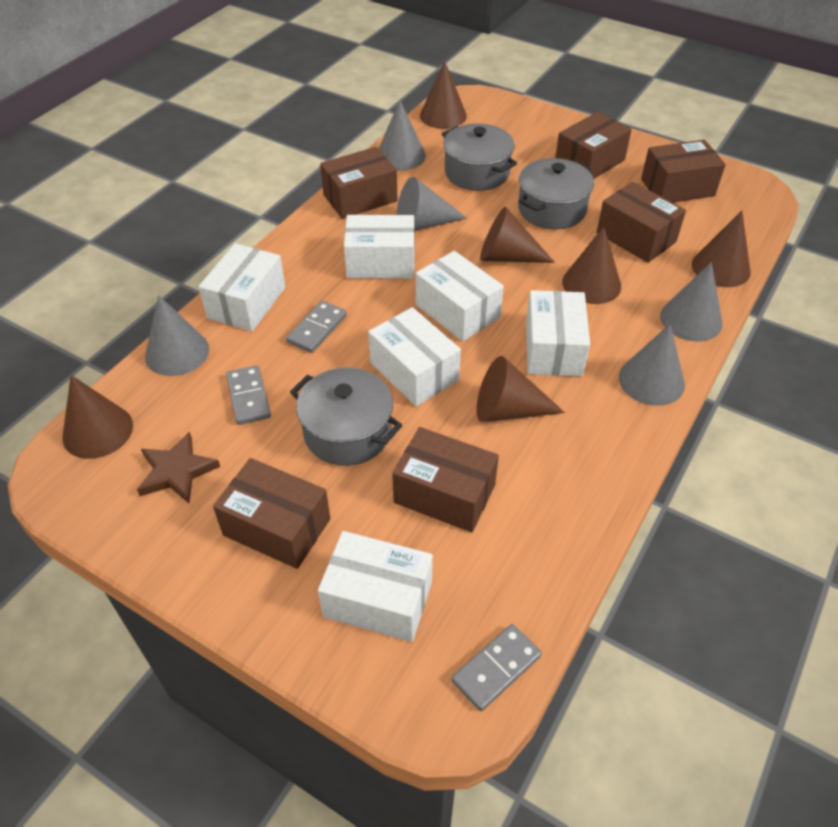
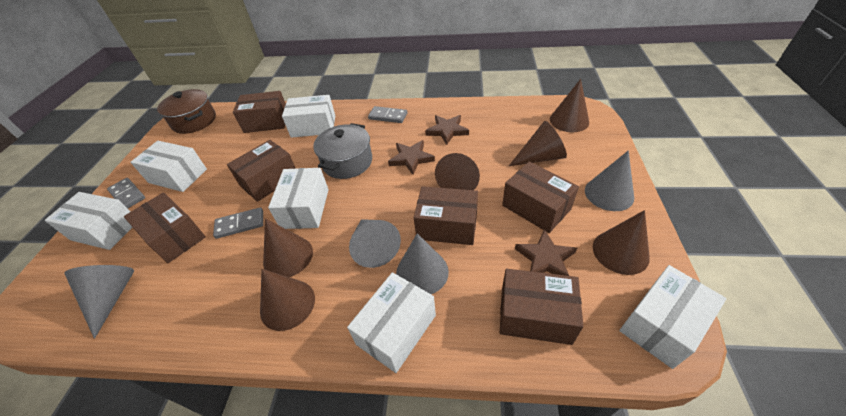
brown pot: 0 -> 1
brown star: 1 -> 3
grey cone: 5 -> 4
grey pot: 3 -> 1

